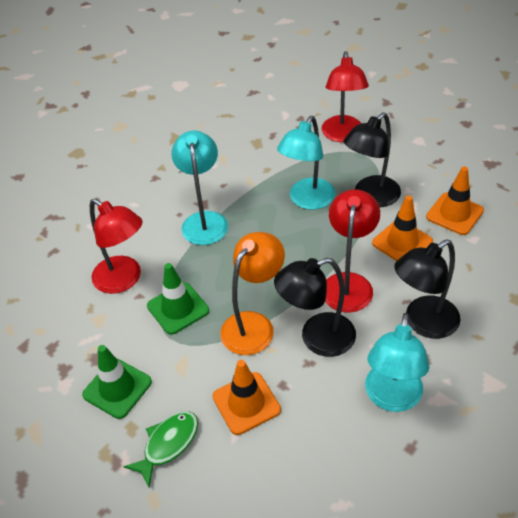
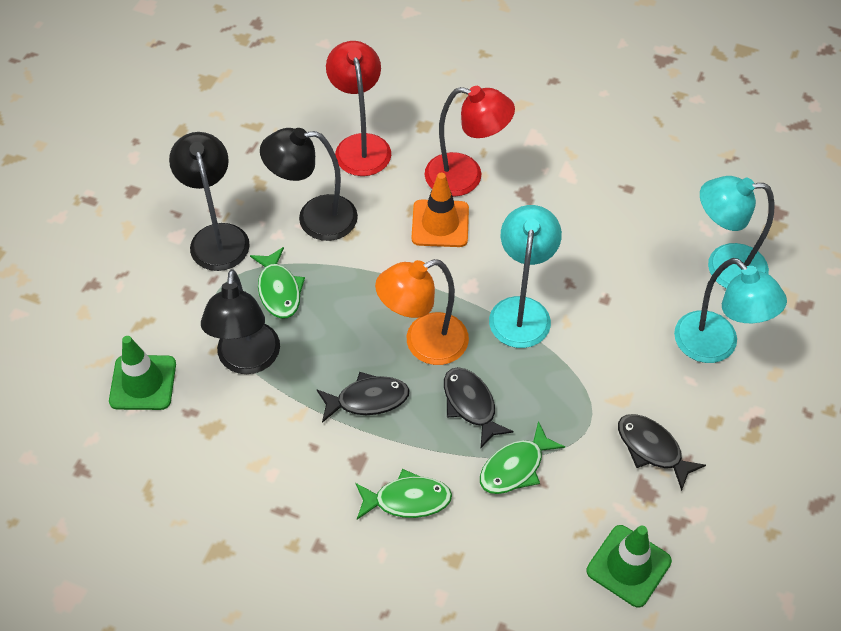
black fish: 0 -> 3
green fish: 1 -> 3
orange traffic cone: 3 -> 1
red lamp: 3 -> 2

